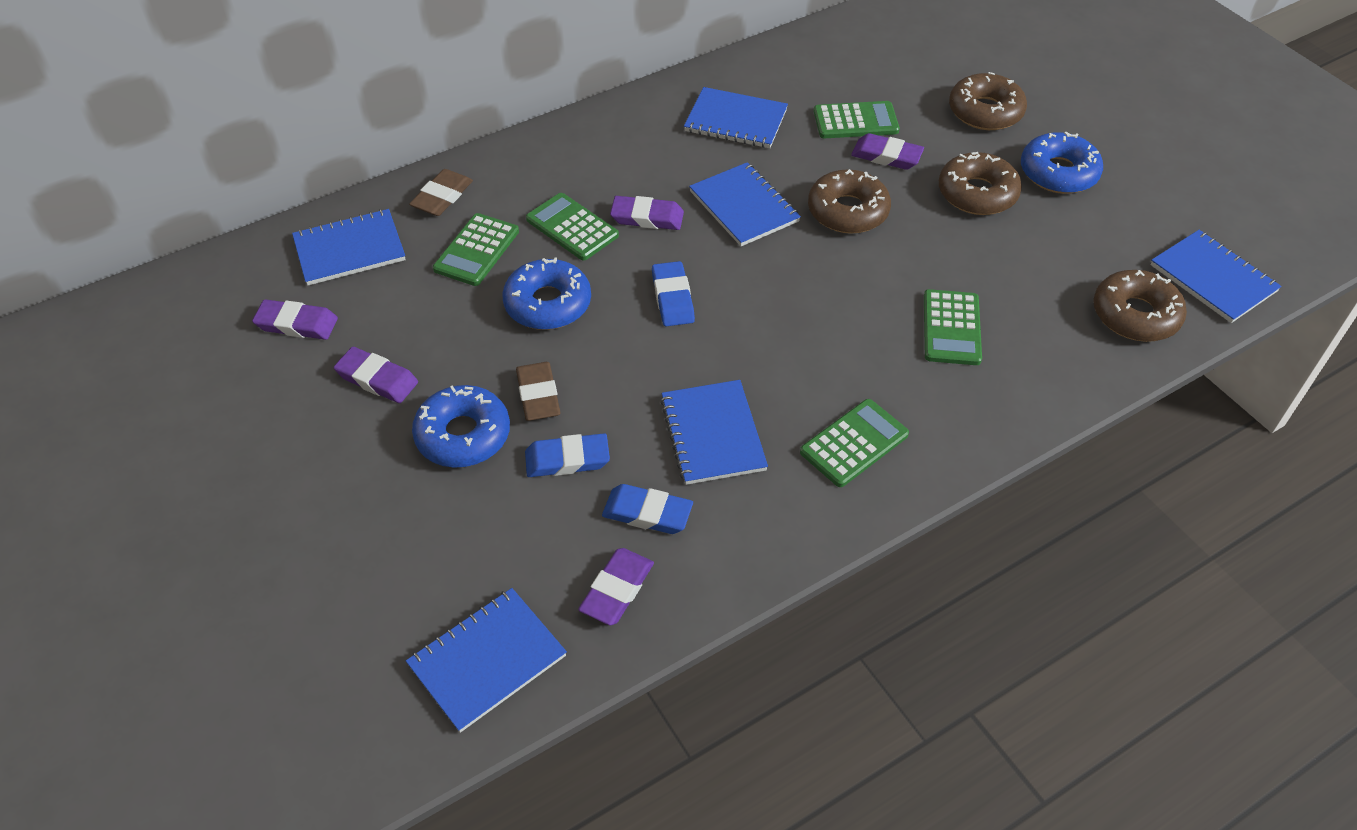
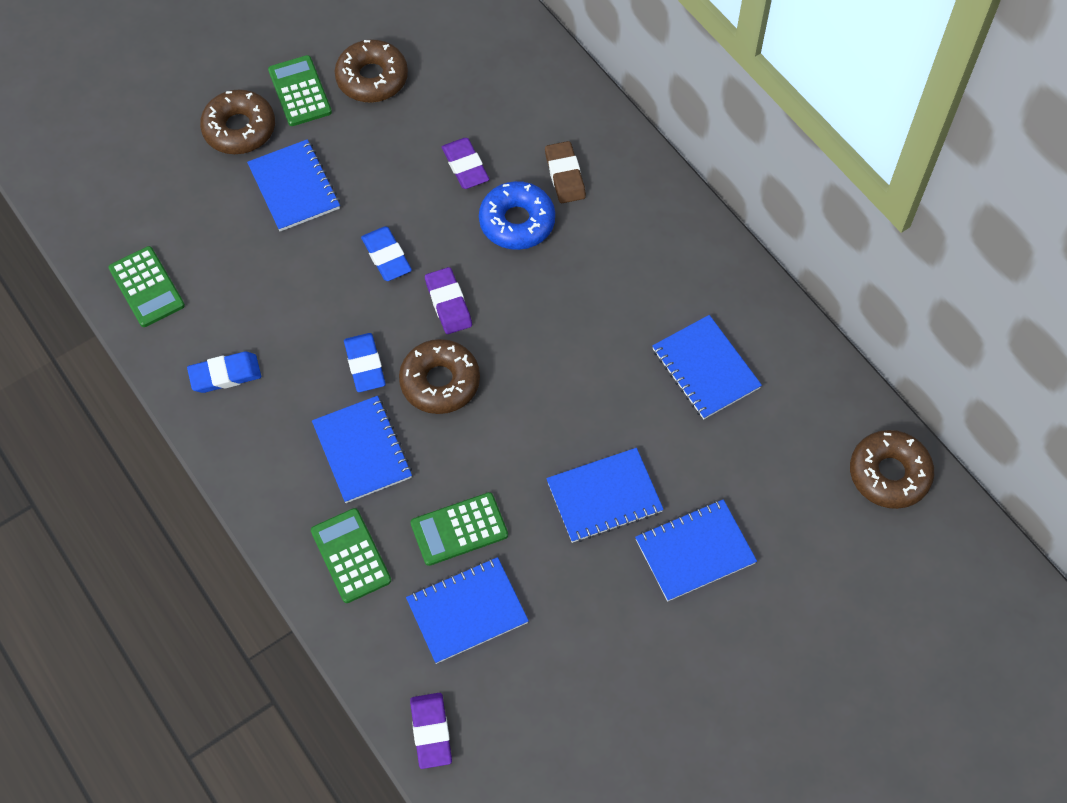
blue donut: 3 -> 1
brown eraser: 2 -> 1
green calculator: 5 -> 4
purple eraser: 5 -> 3

